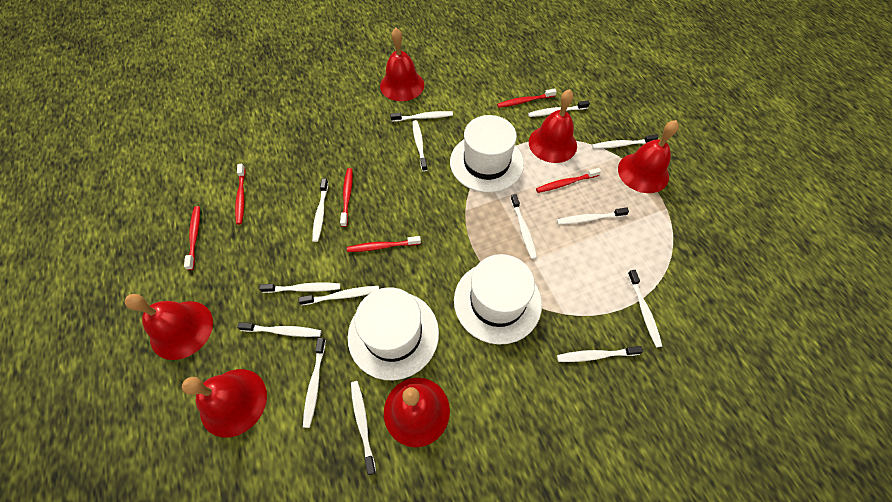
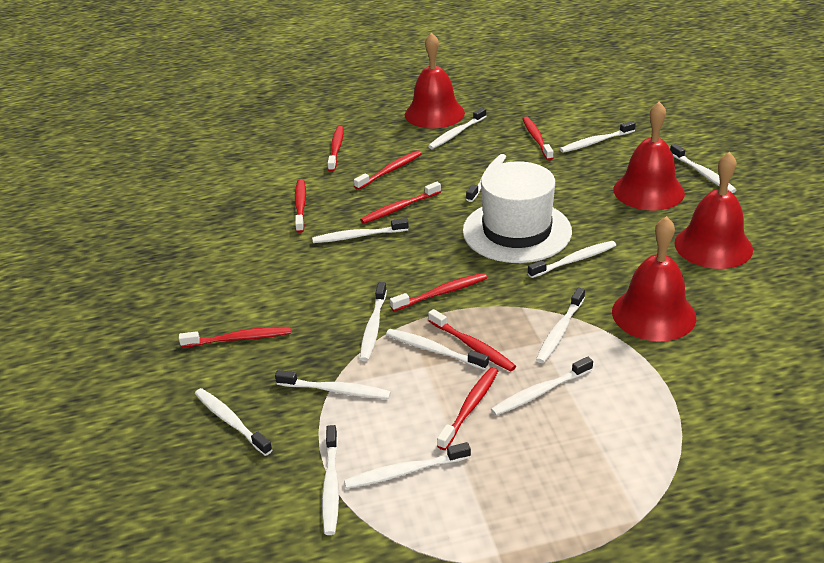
red bell: 6 -> 4
red toothbrush: 6 -> 9
white hat: 3 -> 1

